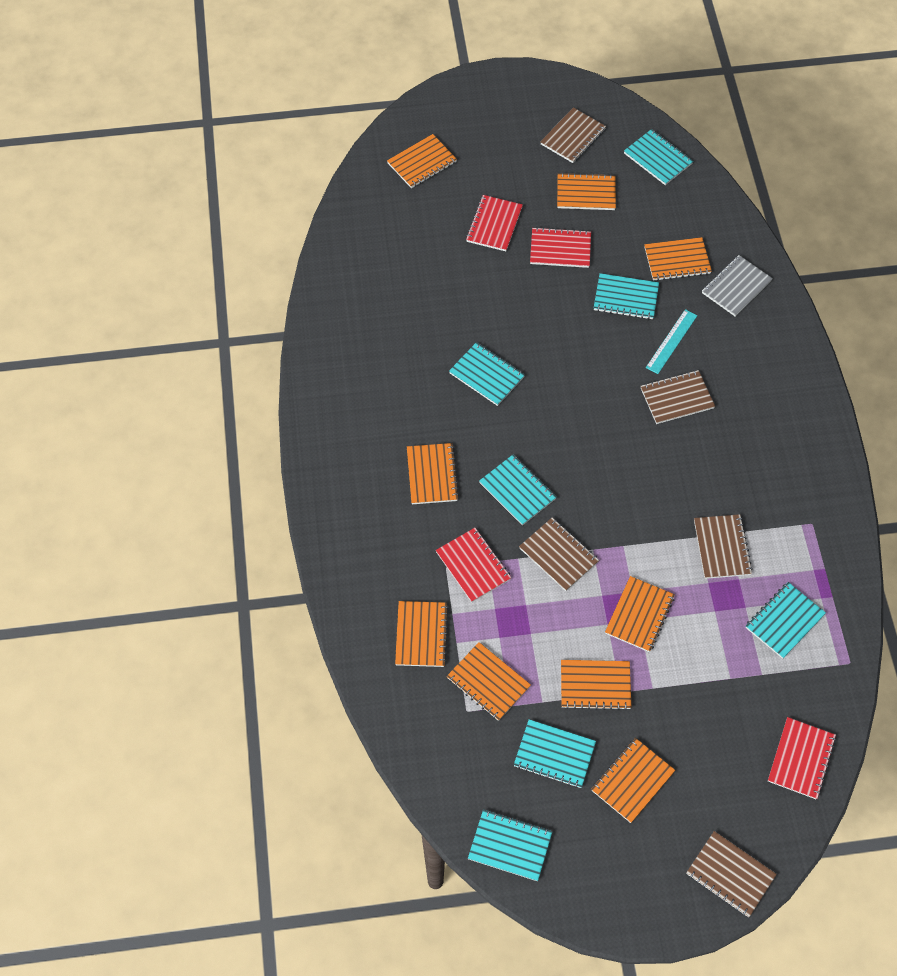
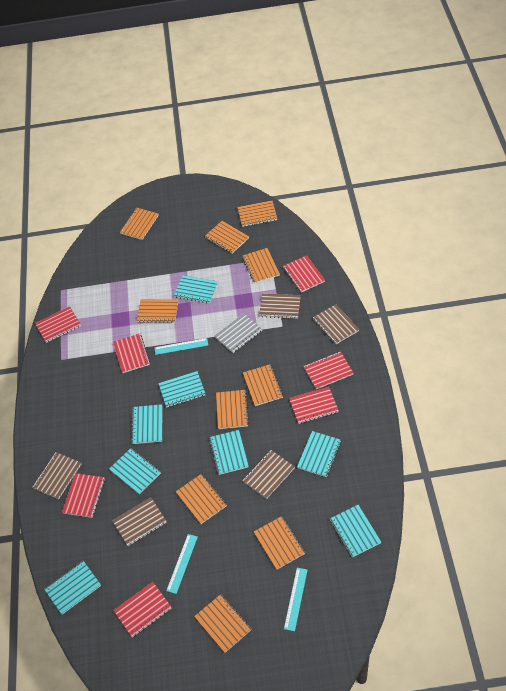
orange notebook: 9 -> 10
red notebook: 4 -> 7
turquoise notebook: 7 -> 8
turquoise ruler: 1 -> 3

